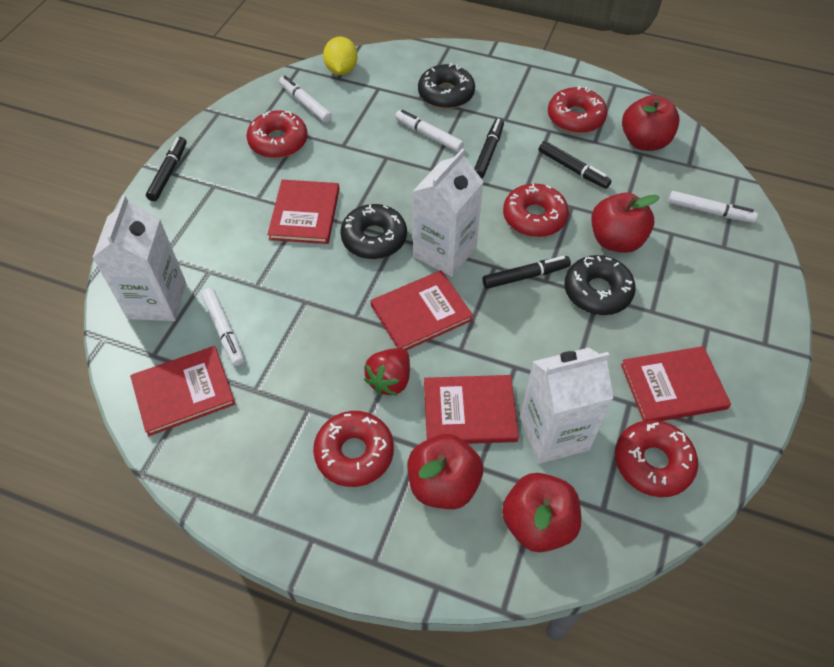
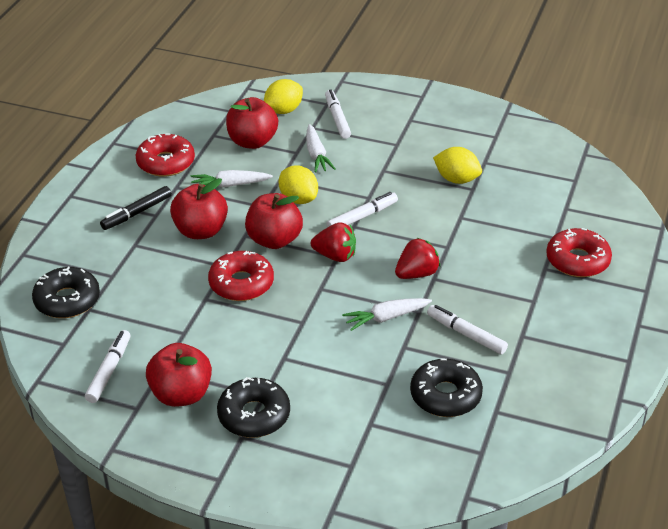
black marker: 4 -> 1
red book: 5 -> 0
red donut: 5 -> 3
red strawberry: 1 -> 2
white carrot: 0 -> 3
white carton: 3 -> 0
yellow lemon: 1 -> 3

